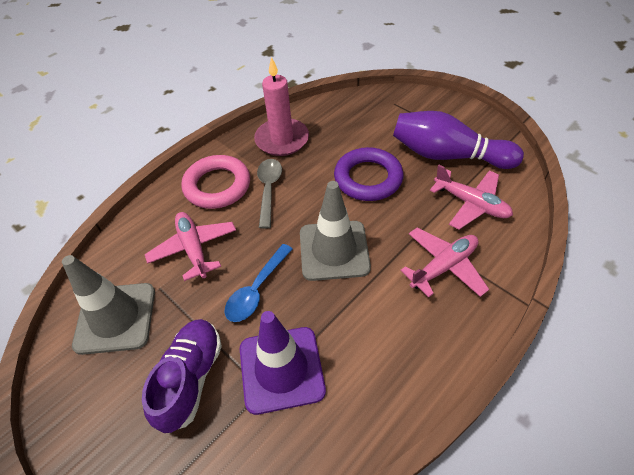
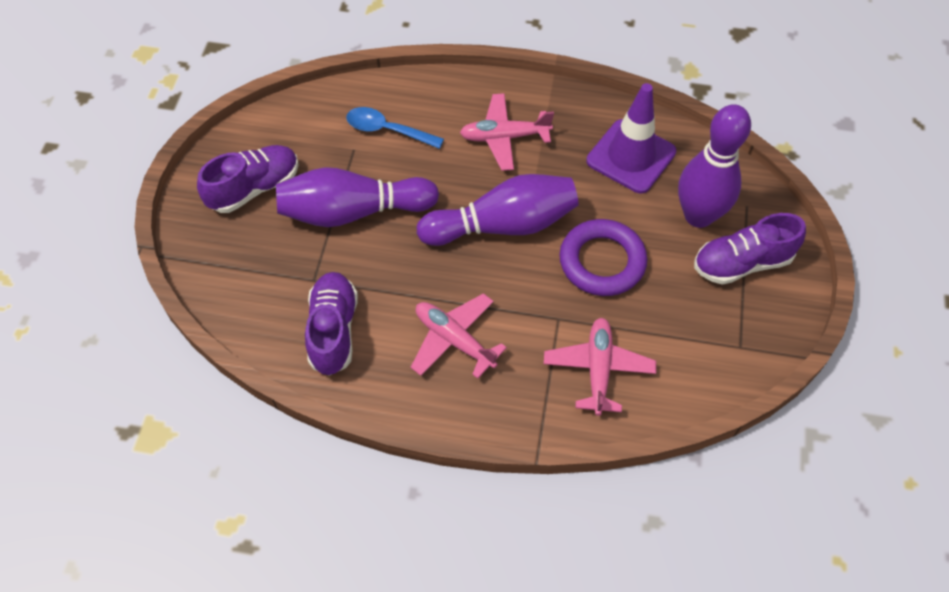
grey spoon: 1 -> 0
grey traffic cone: 2 -> 0
pink candle: 1 -> 0
pink ring: 1 -> 0
purple bowling pin: 1 -> 3
purple shoe: 1 -> 3

